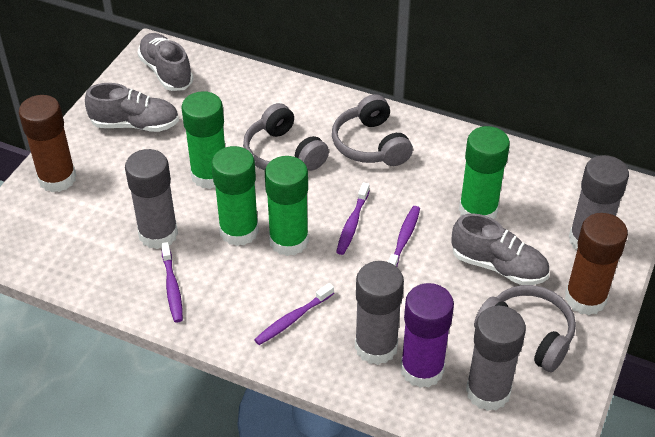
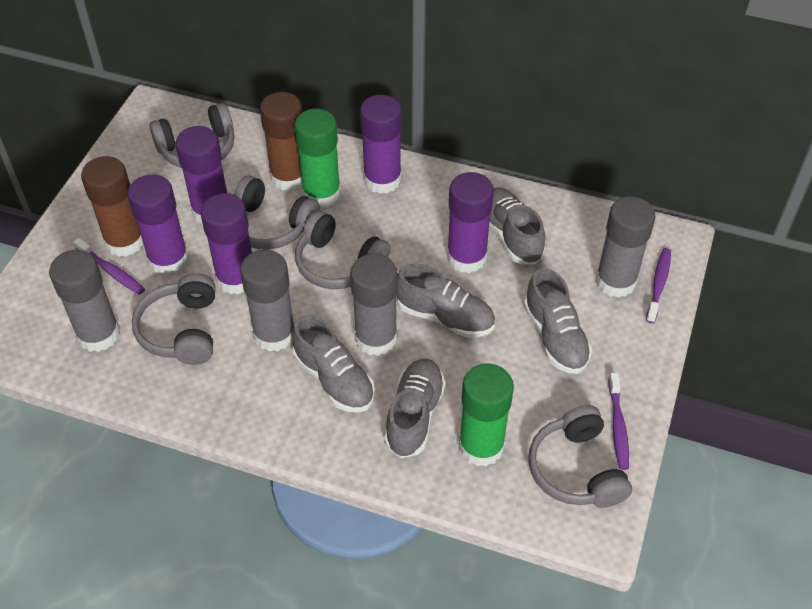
green glue stick: 4 -> 2
grey headphones: 3 -> 5
grey shoe: 3 -> 5
purple glue stick: 1 -> 5
purple toothbrush: 4 -> 3

